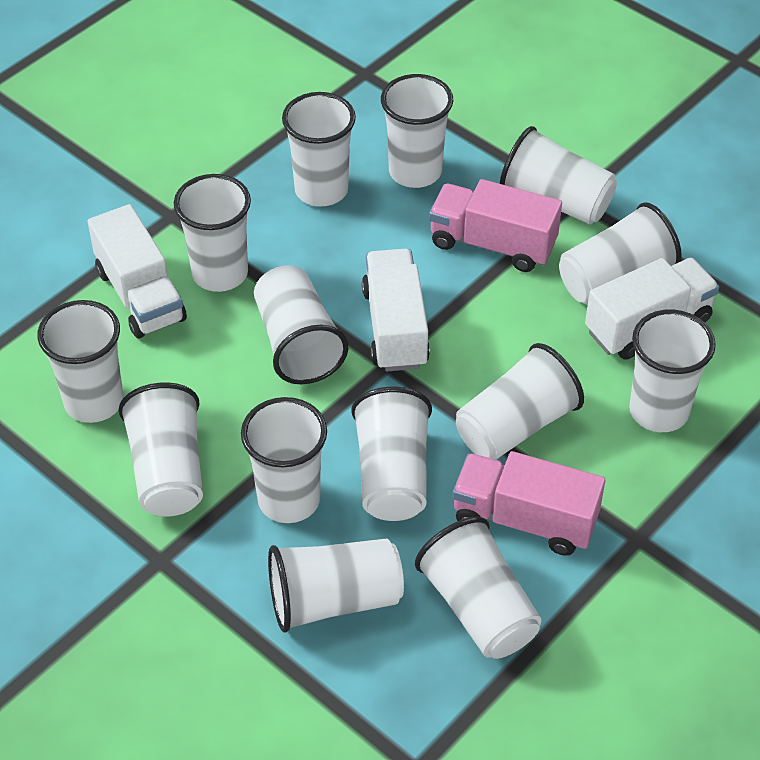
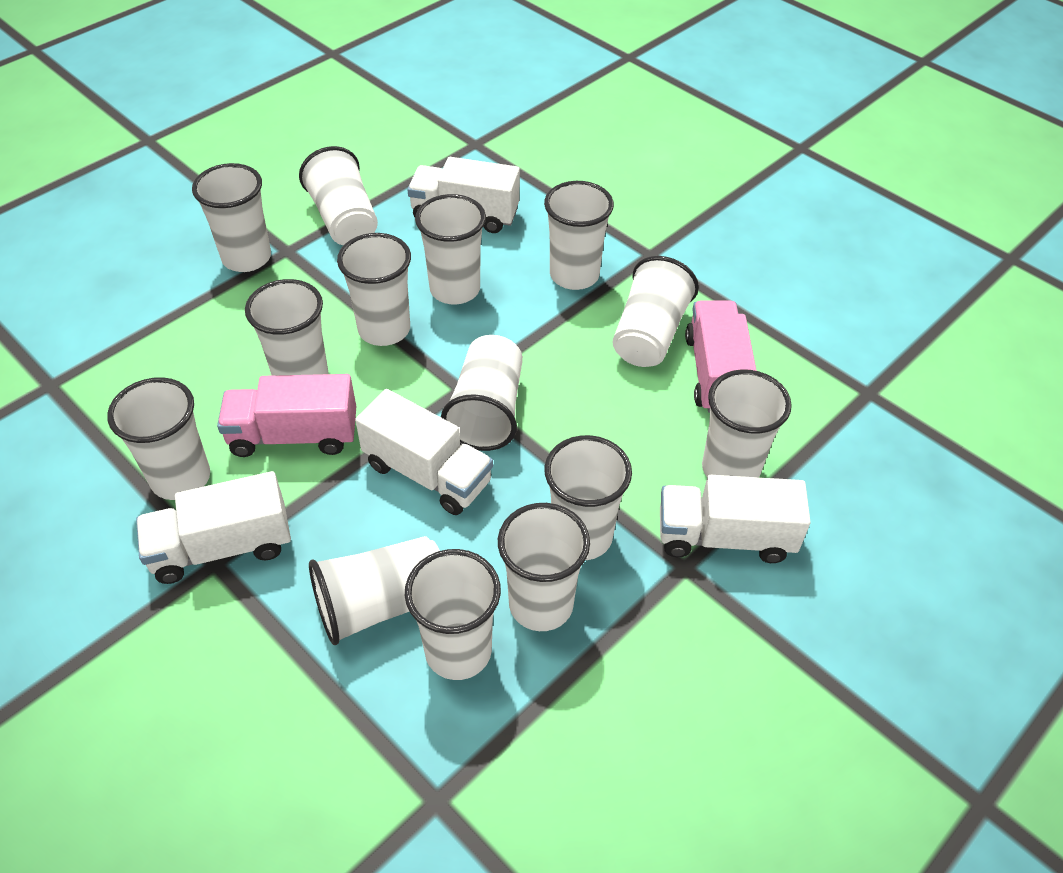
white truck: 3 -> 4

